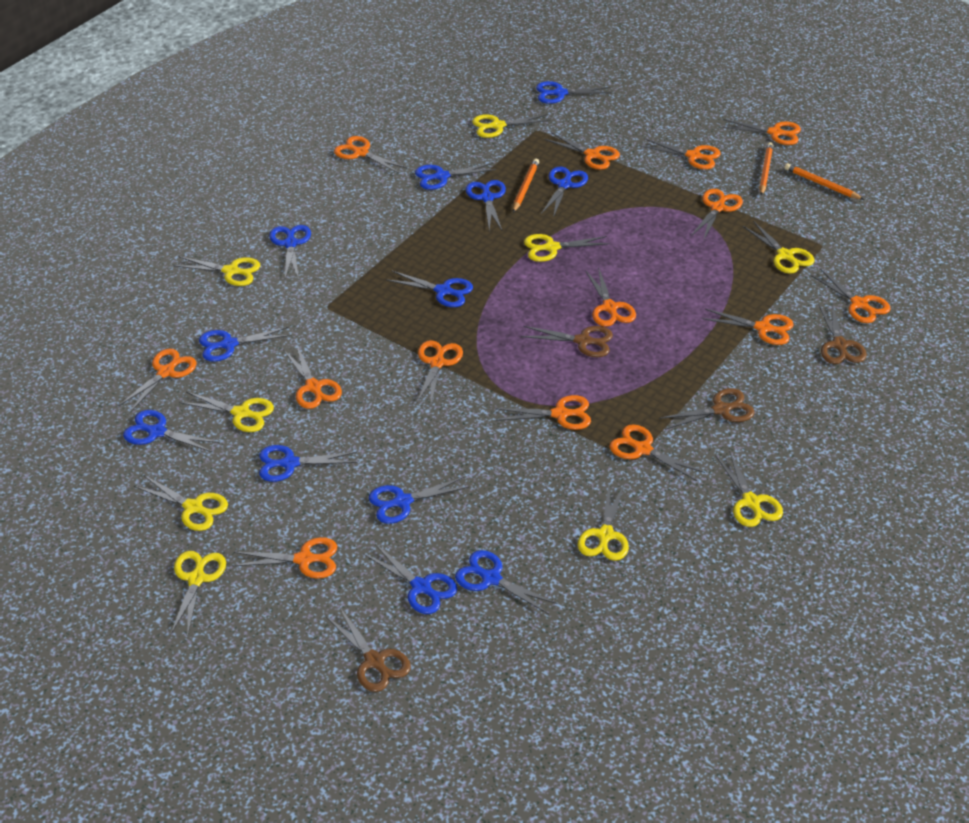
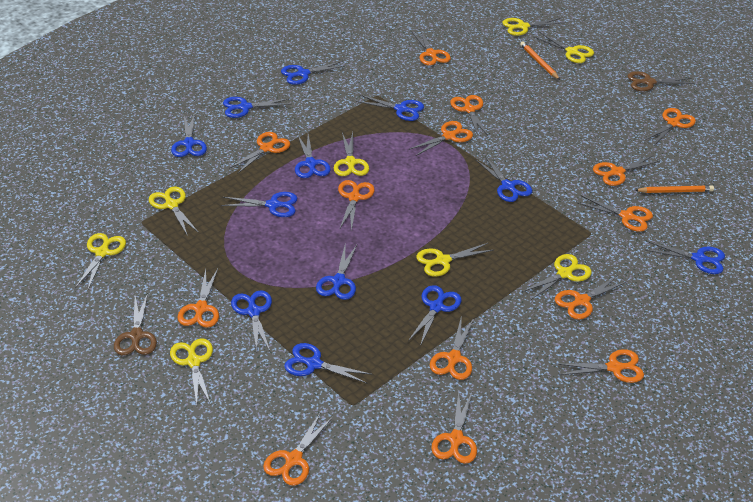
brown scissors: 4 -> 2
orange pencil: 3 -> 2
yellow scissors: 9 -> 8

